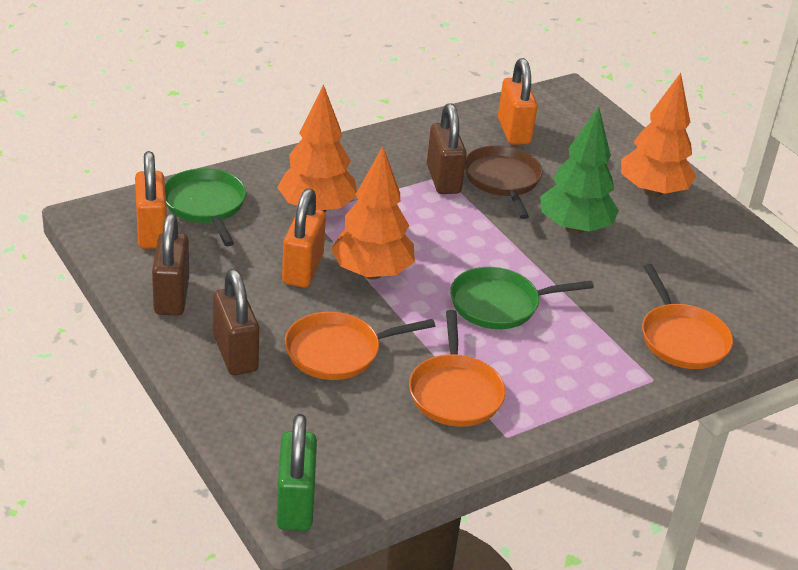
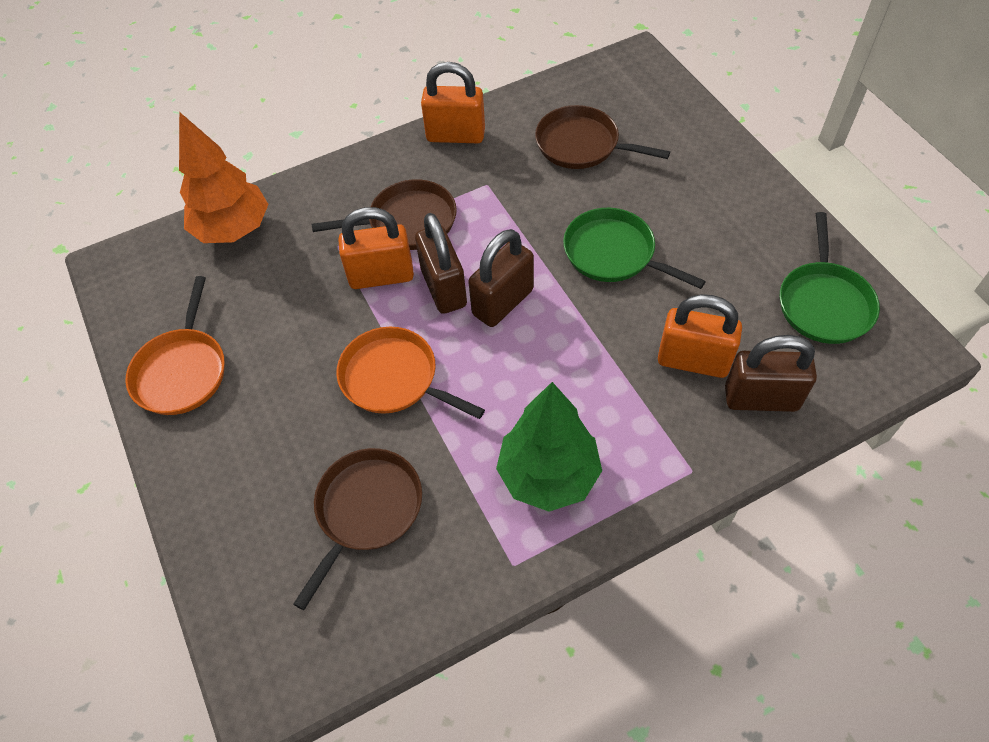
brown pan: 1 -> 3
green padlock: 1 -> 0
orange pan: 3 -> 2
orange tree: 3 -> 1

